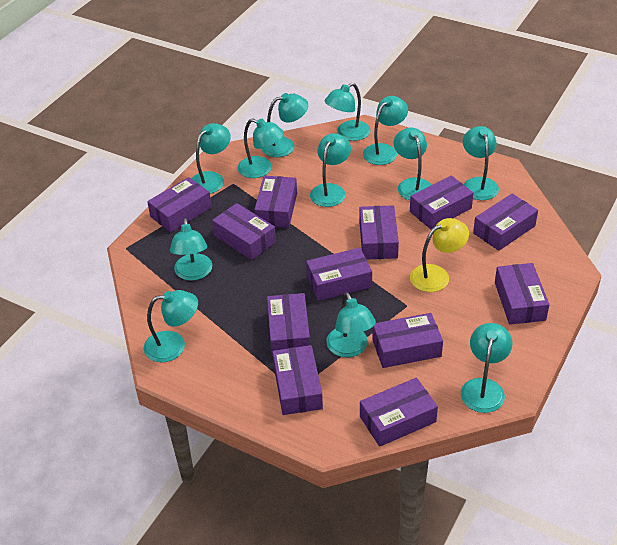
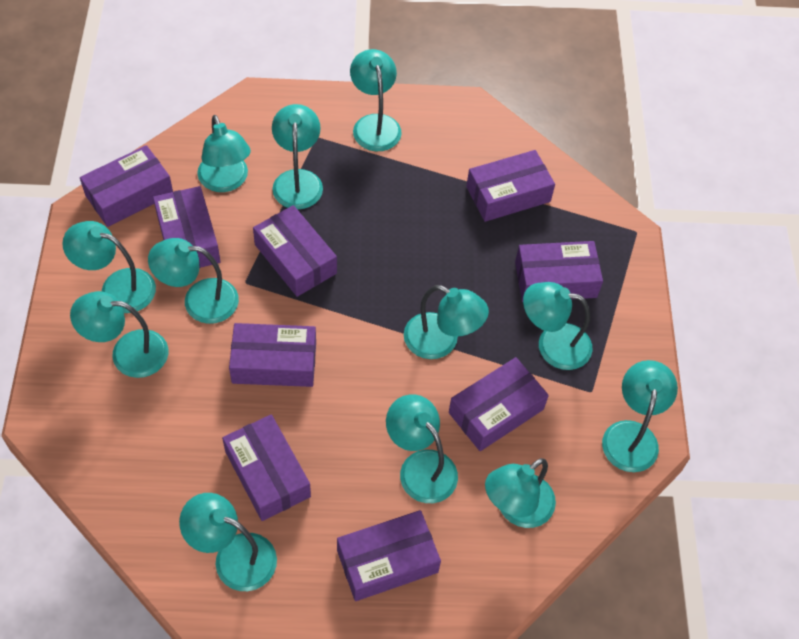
purple box: 12 -> 9
yellow lamp: 1 -> 0

